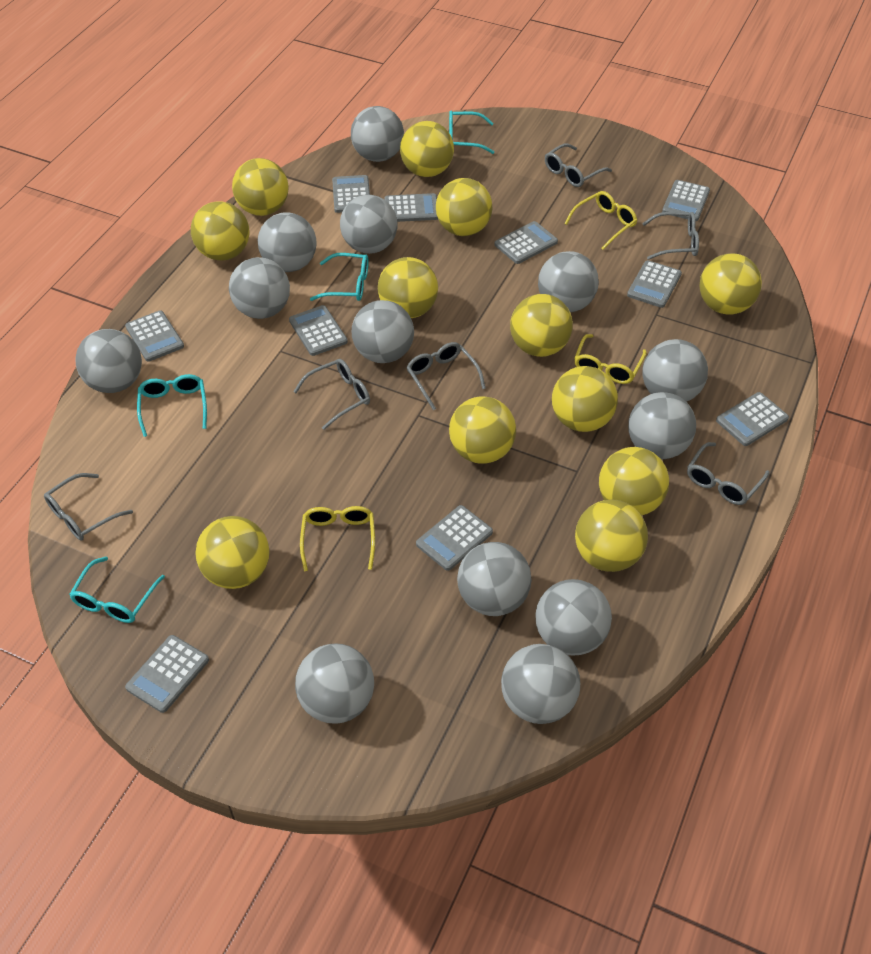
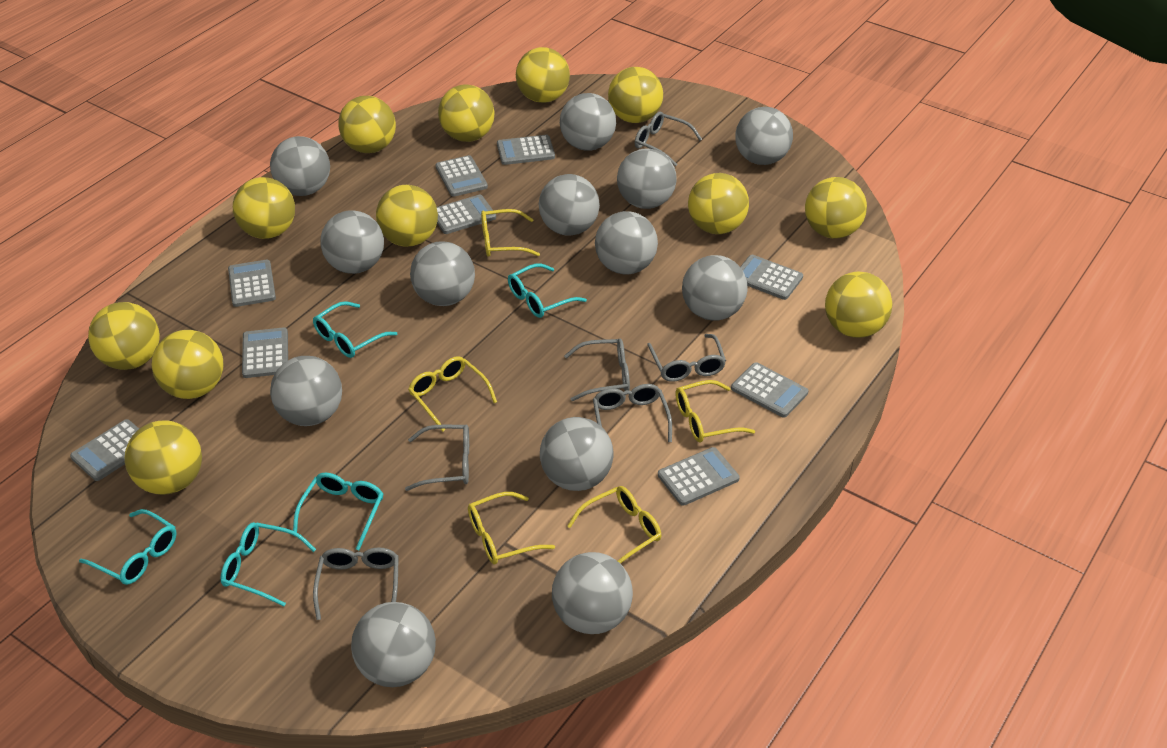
grey calculator: 10 -> 9
turquoise glasses: 4 -> 5
yellow glasses: 3 -> 5

